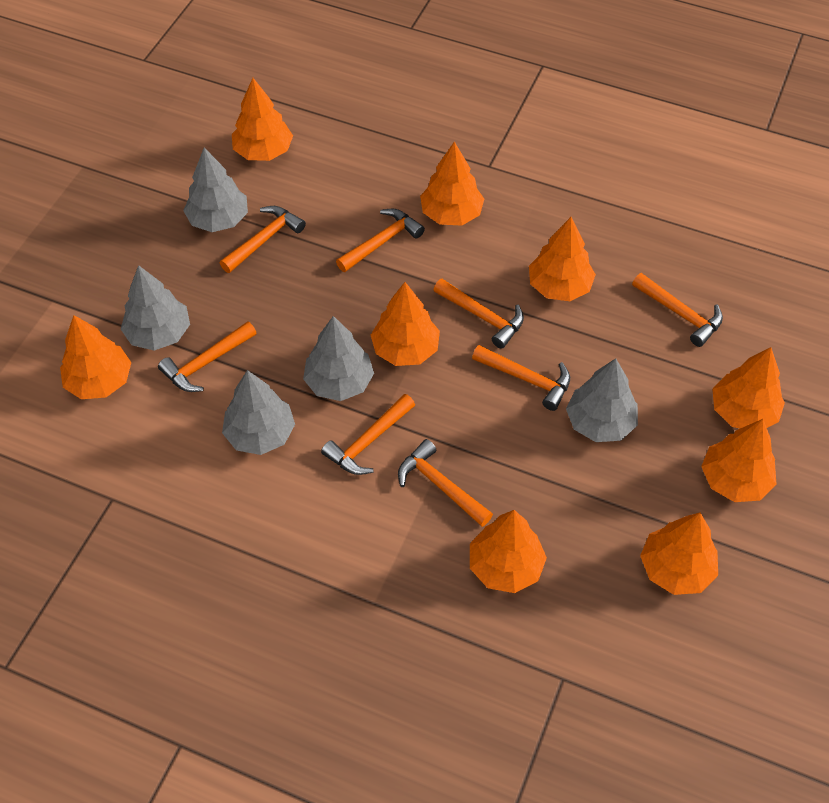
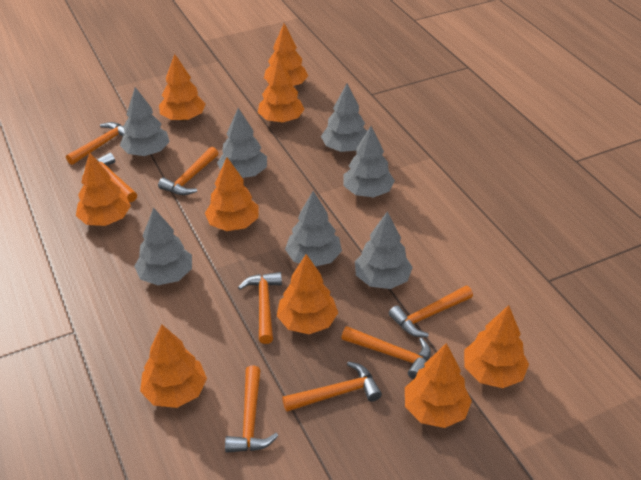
grey tree: 5 -> 7

